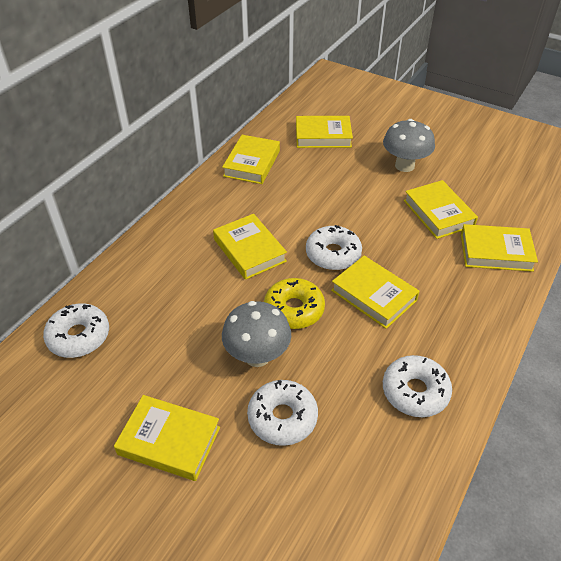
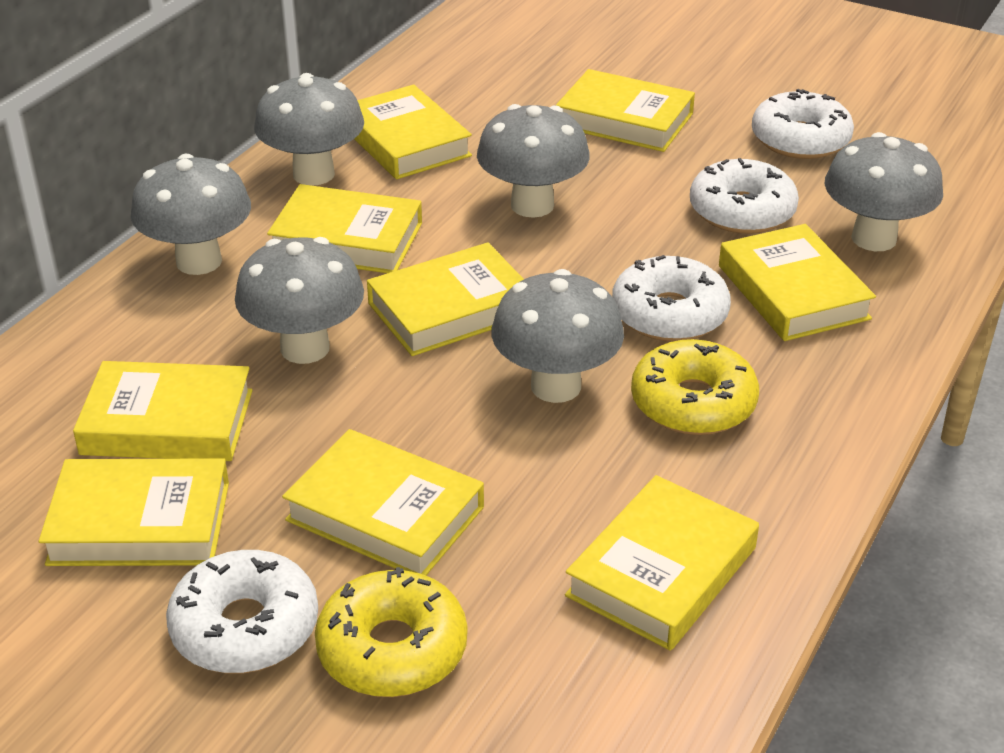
grey mushroom: 2 -> 6
yellow book: 7 -> 9
yellow donut: 1 -> 2

